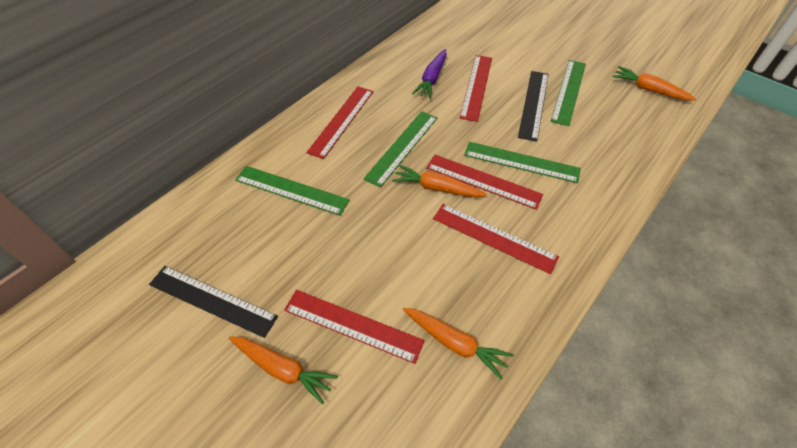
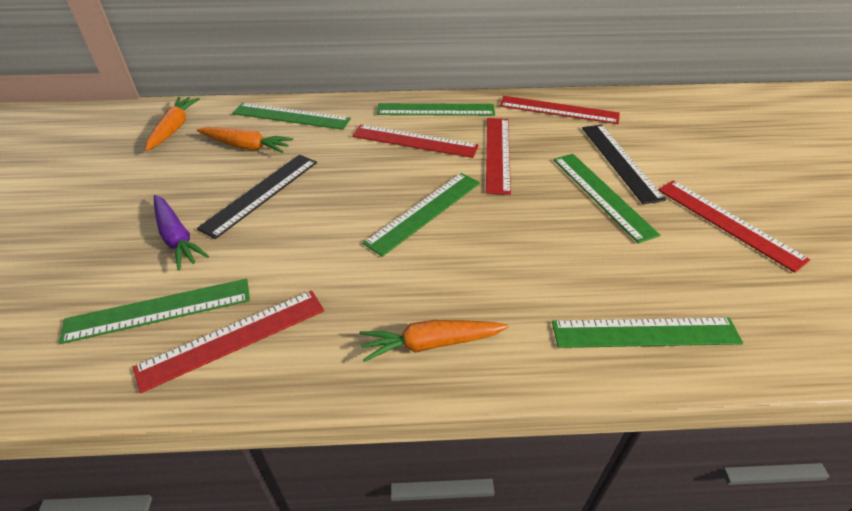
green ruler: 4 -> 6
orange carrot: 4 -> 3

